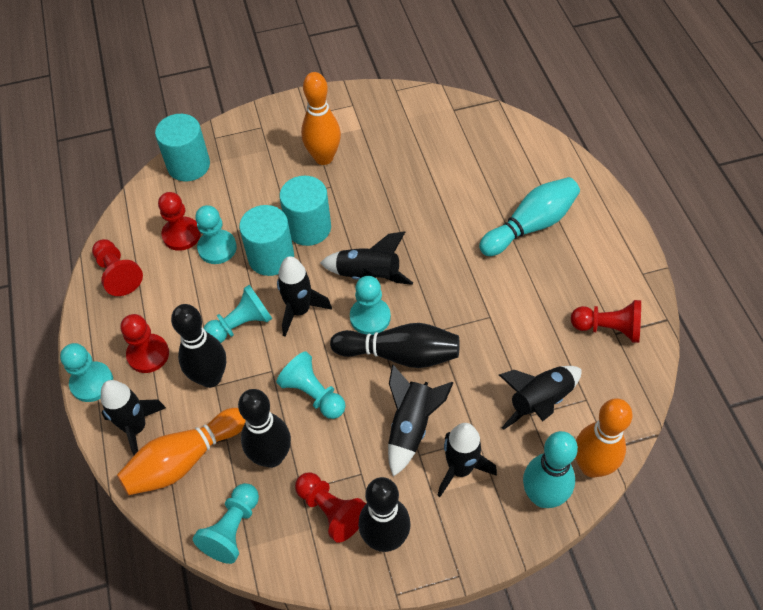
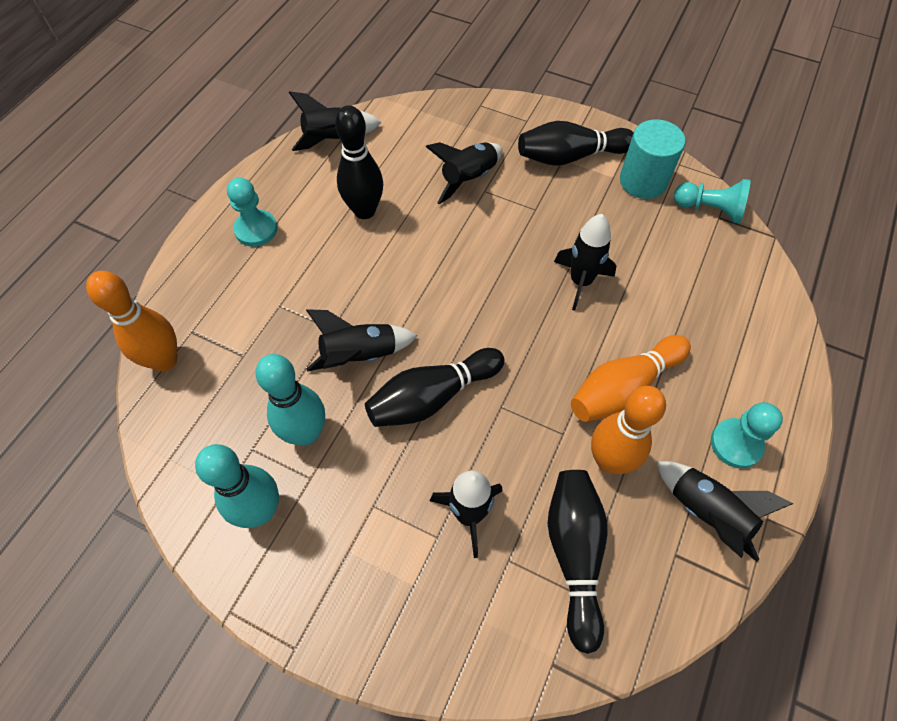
red pawn: 5 -> 0
turquoise cylinder: 3 -> 1
turquoise pawn: 6 -> 3

